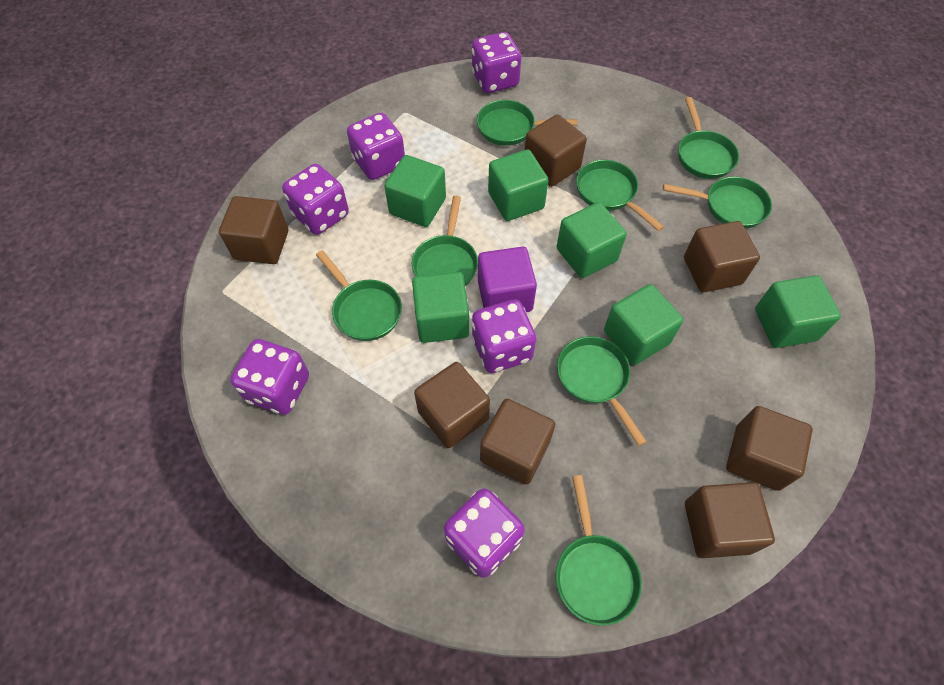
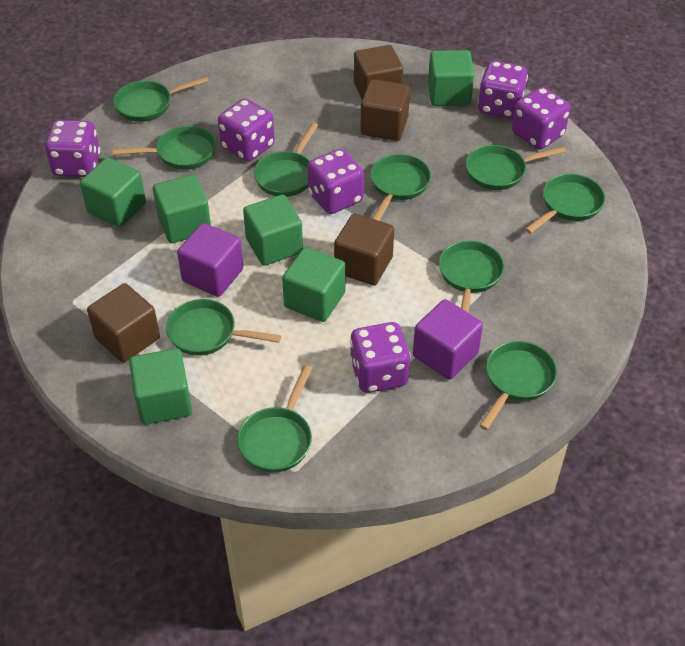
brown cube: 7 -> 4
green pan: 8 -> 10
purple cube: 1 -> 2

